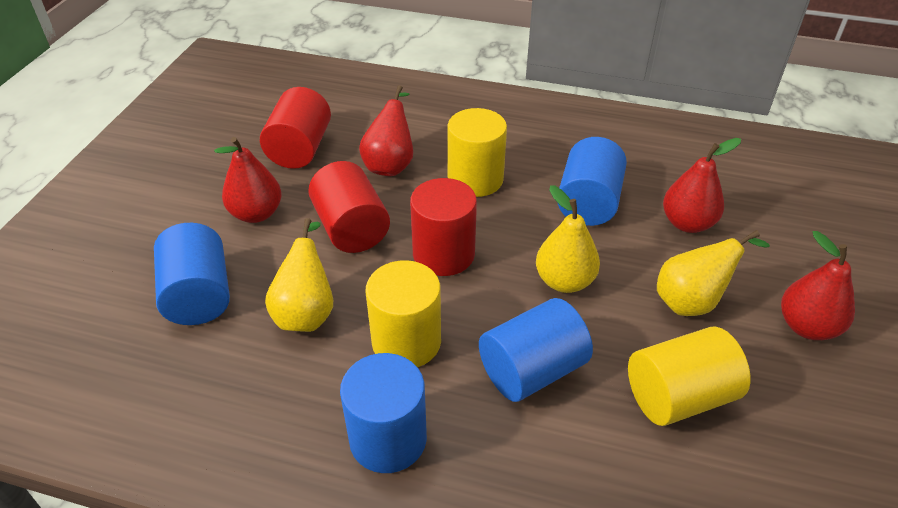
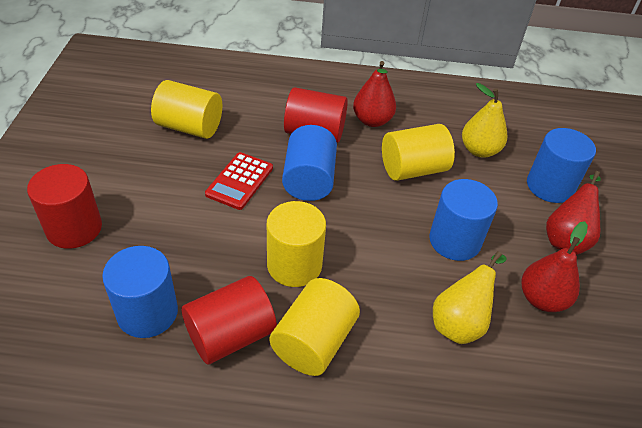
red calculator: 0 -> 1
red pear: 4 -> 3
yellow cylinder: 3 -> 4
yellow pear: 3 -> 2

